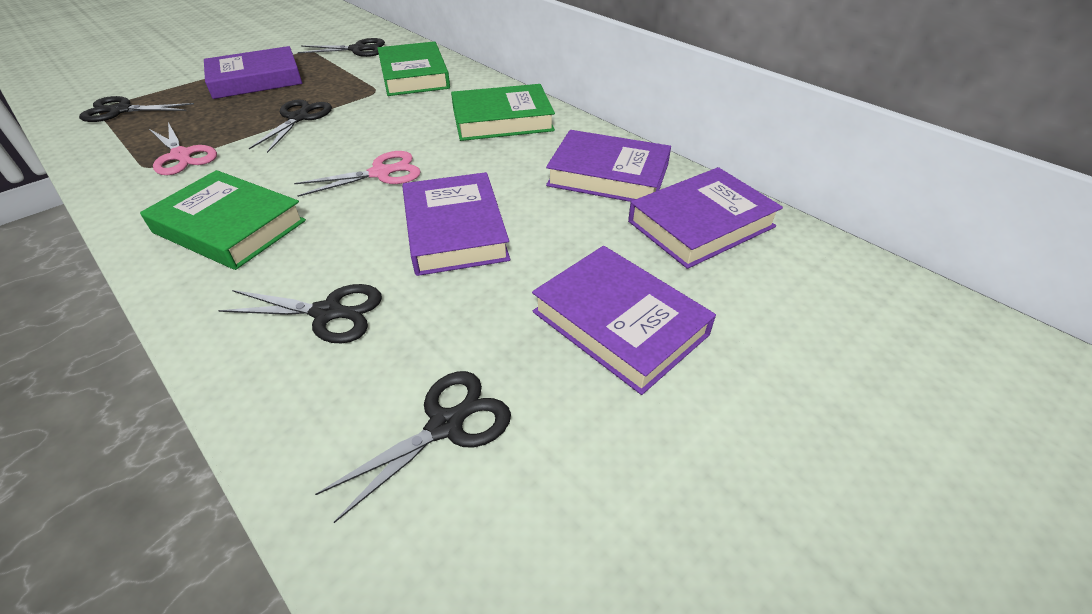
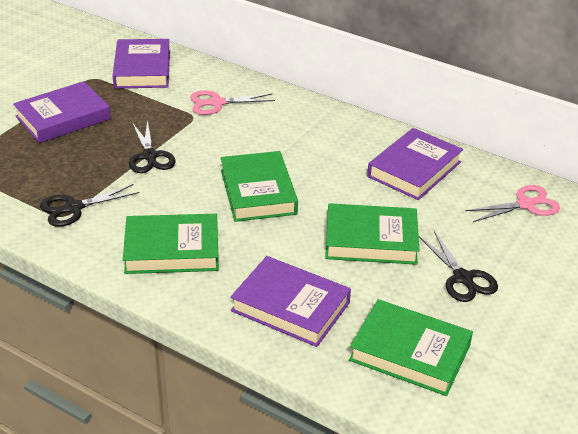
black scissors: 5 -> 3
green book: 3 -> 4
purple book: 5 -> 4

